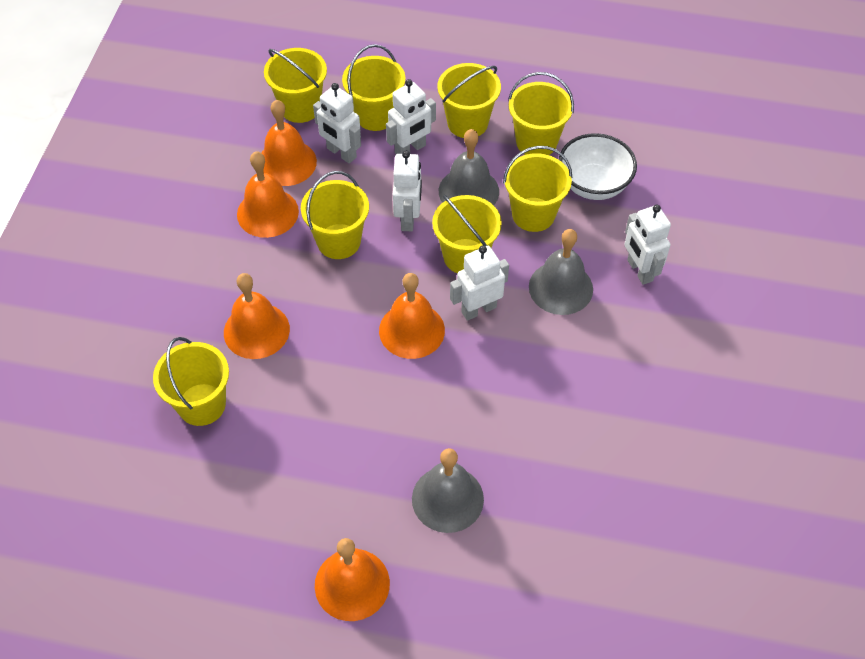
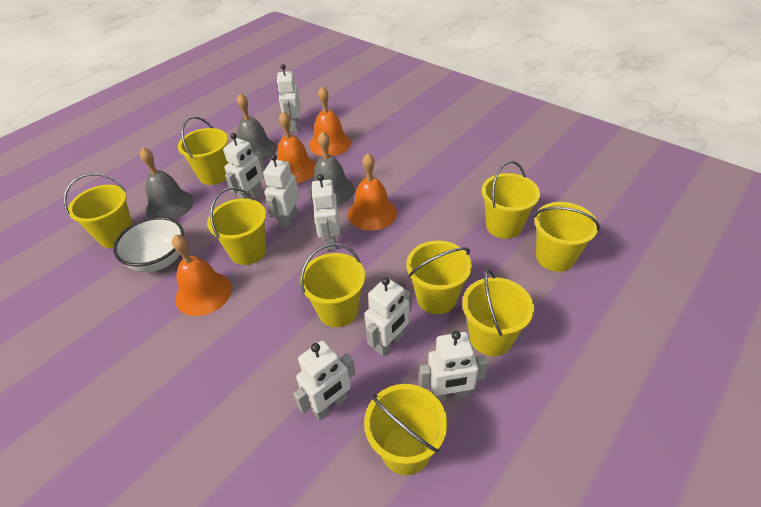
orange bell: 5 -> 4
white robot: 5 -> 7
yellow bucket: 8 -> 9

